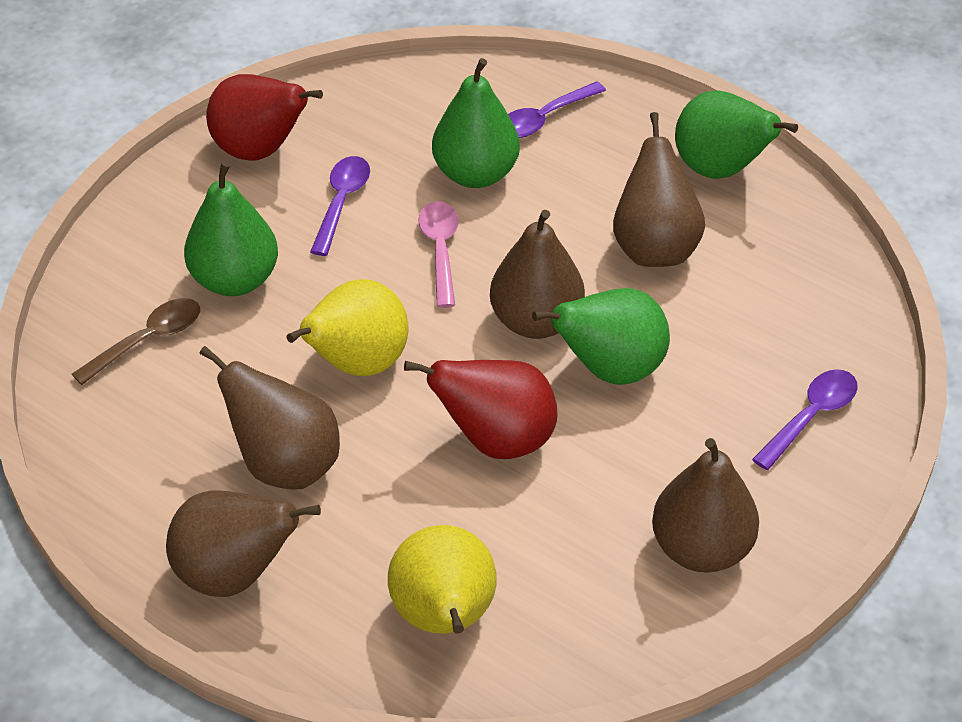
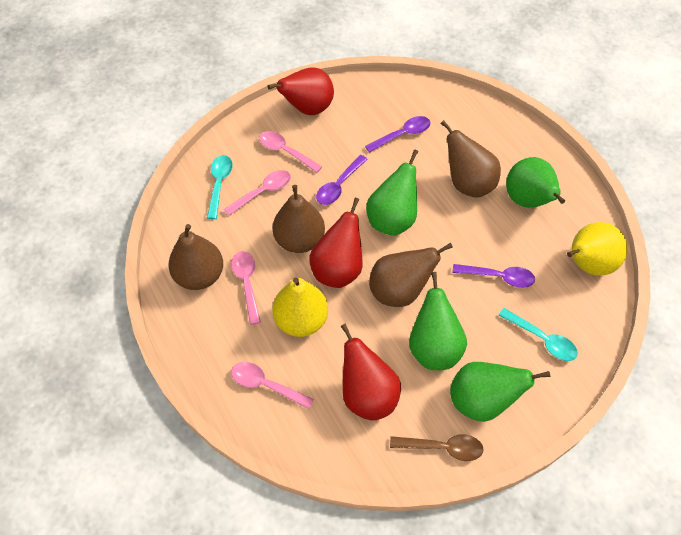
brown pear: 5 -> 4
pink spoon: 1 -> 4
red pear: 2 -> 3
turquoise spoon: 0 -> 2

